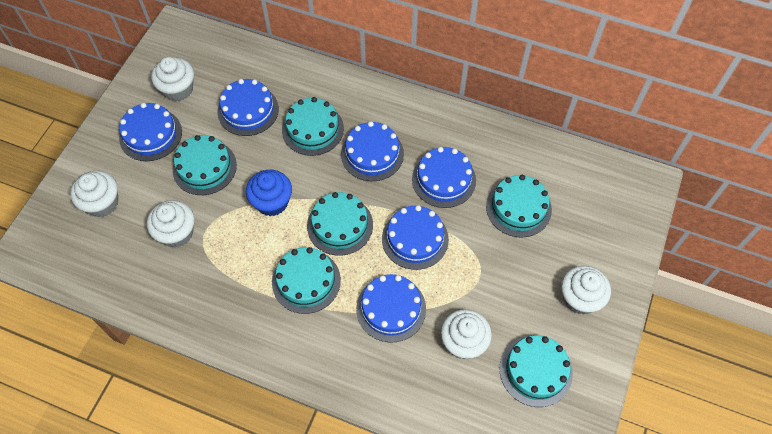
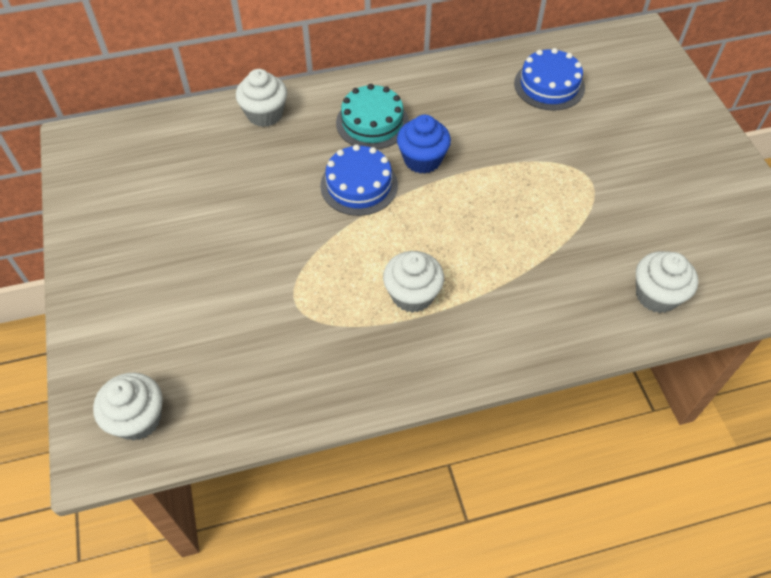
blue cake: 6 -> 2
turquoise cake: 6 -> 1
white cupcake: 5 -> 4

